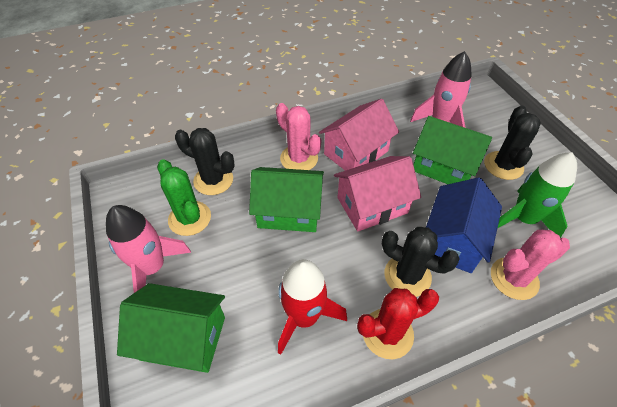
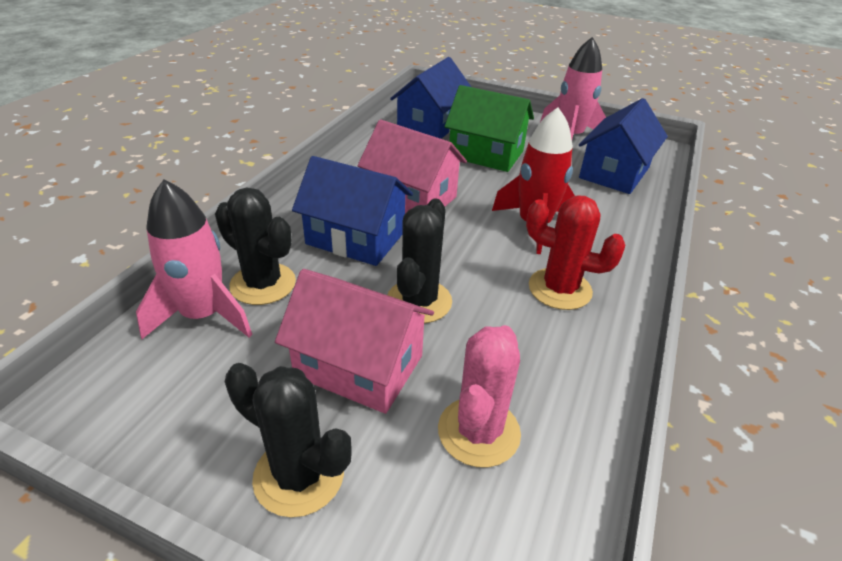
blue house: 1 -> 3
green cactus: 1 -> 0
green house: 3 -> 1
green rocket: 1 -> 0
pink cactus: 2 -> 1

